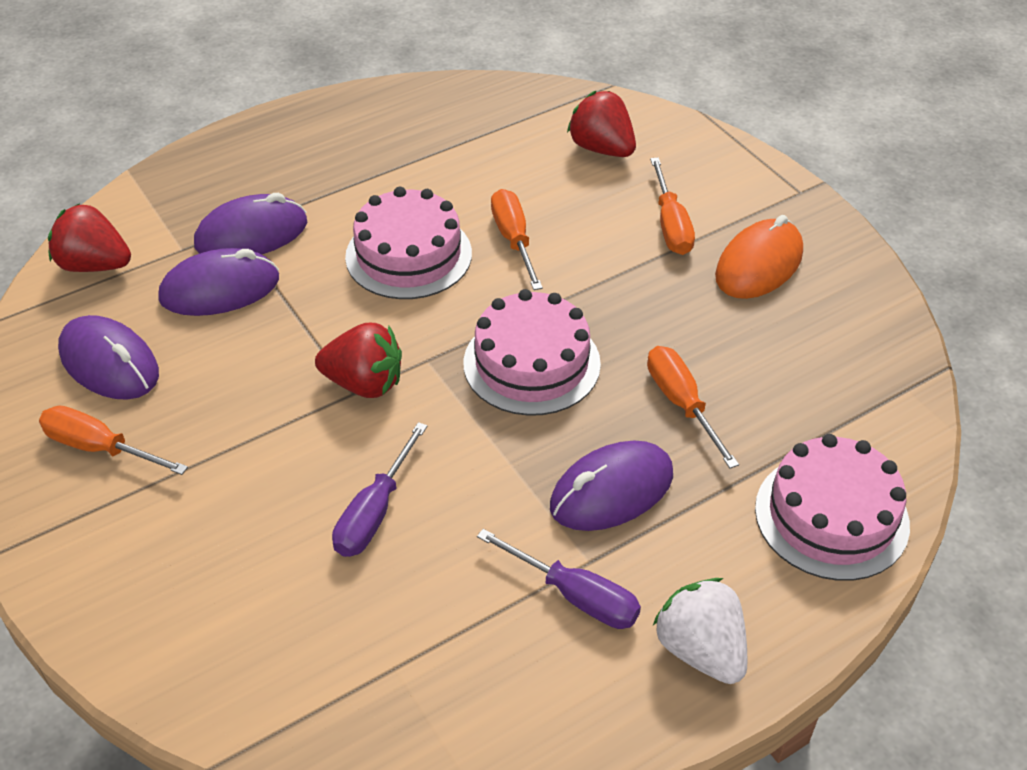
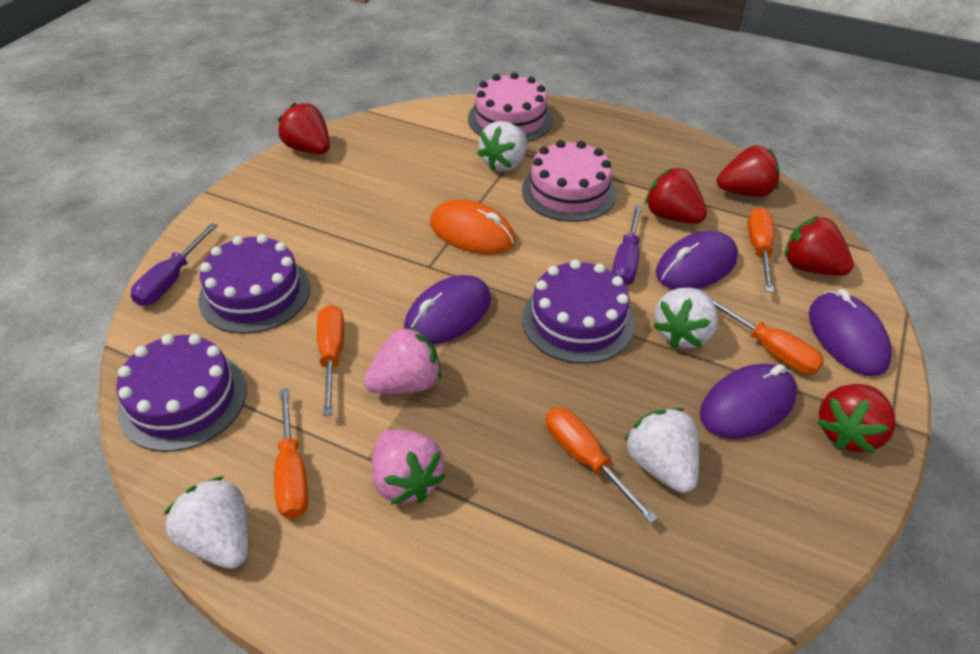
orange screwdriver: 4 -> 5
pink cake: 3 -> 2
pink strawberry: 0 -> 2
purple cake: 0 -> 3
red strawberry: 3 -> 5
white strawberry: 1 -> 4

